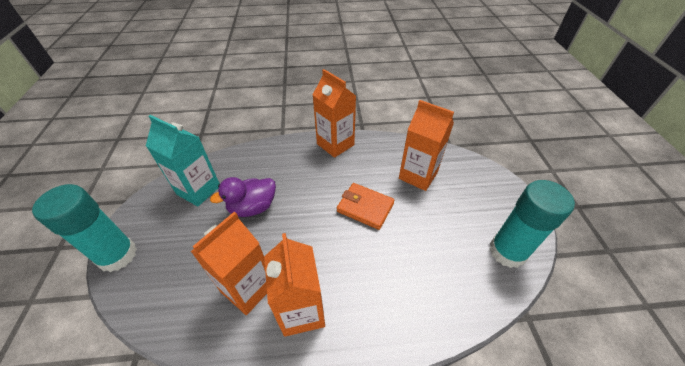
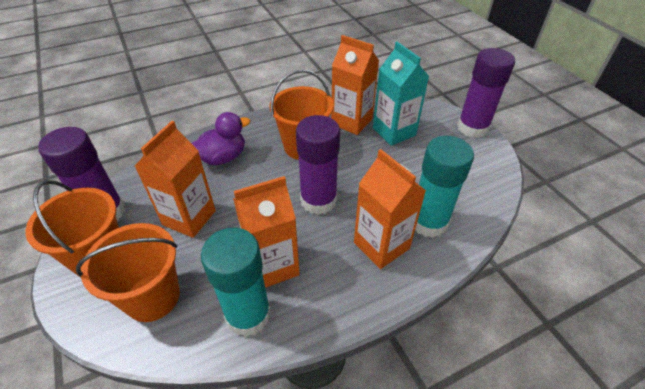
orange bucket: 0 -> 3
orange wallet: 1 -> 0
purple glue stick: 0 -> 3

